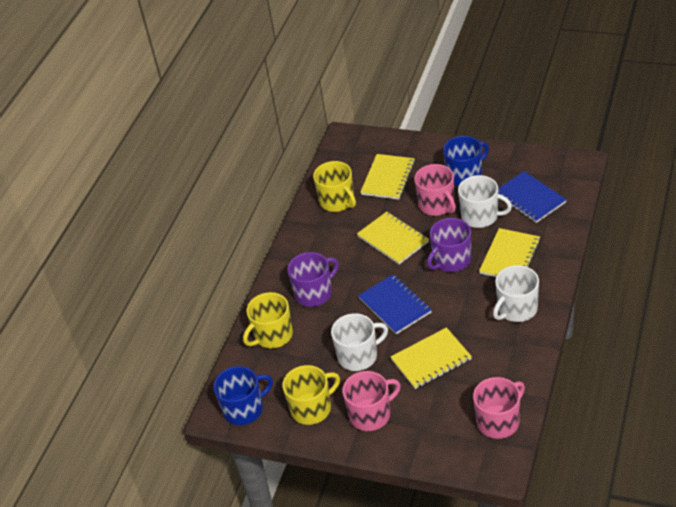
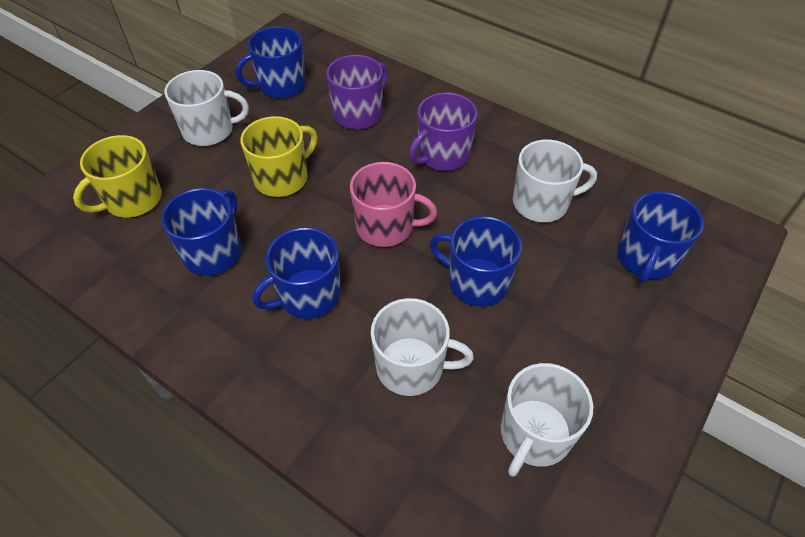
blue mug: 2 -> 5
blue notebook: 2 -> 0
pink mug: 3 -> 1
white mug: 3 -> 4
yellow mug: 3 -> 2
yellow notebook: 4 -> 0

